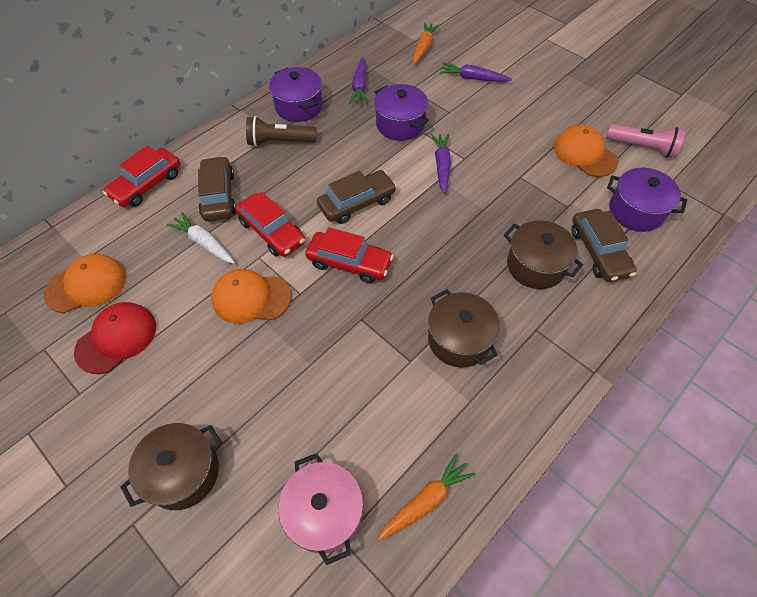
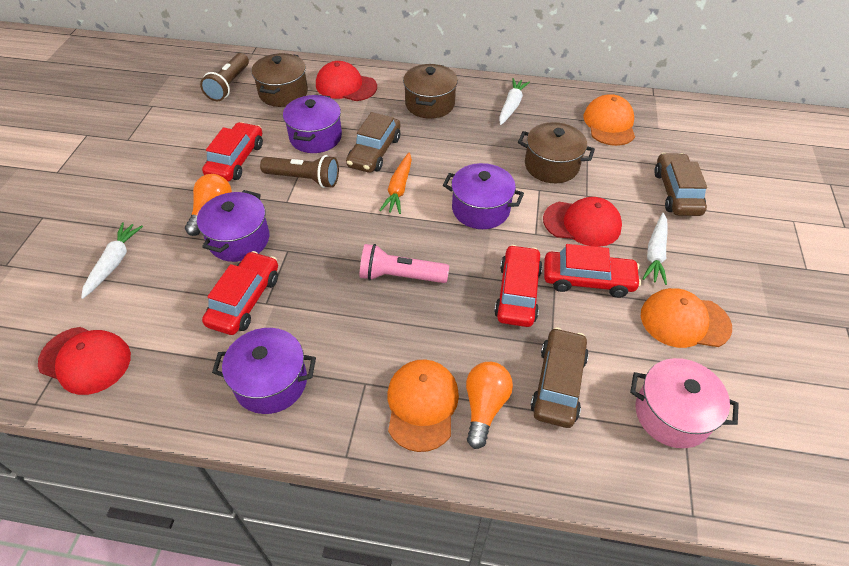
brown flashlight: 1 -> 2
orange carrot: 2 -> 1
orange light bulb: 0 -> 2
purple carrot: 3 -> 0
purple pot: 3 -> 4
red cap: 1 -> 3
red car: 3 -> 4
white carrot: 1 -> 3

